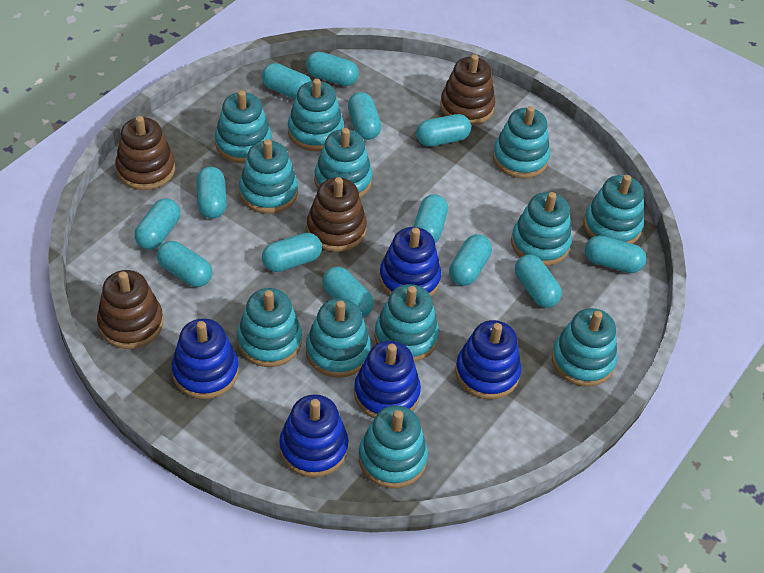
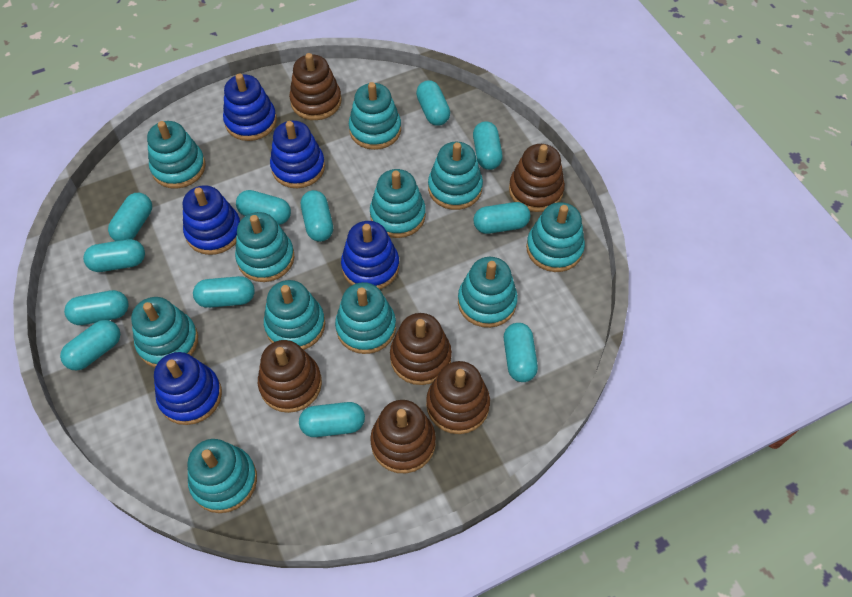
brown stacking toy: 4 -> 6
turquoise capsule: 13 -> 12
turquoise stacking toy: 12 -> 11

